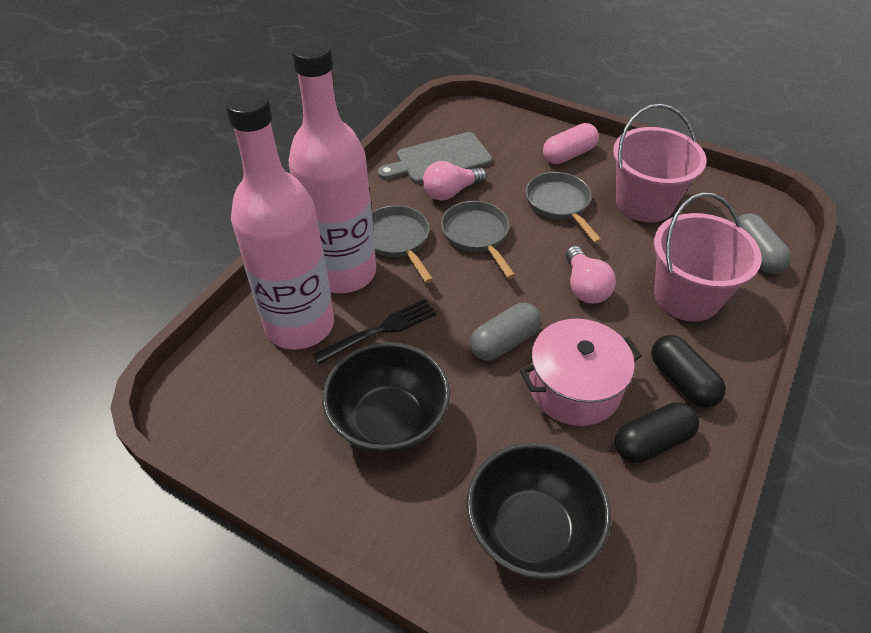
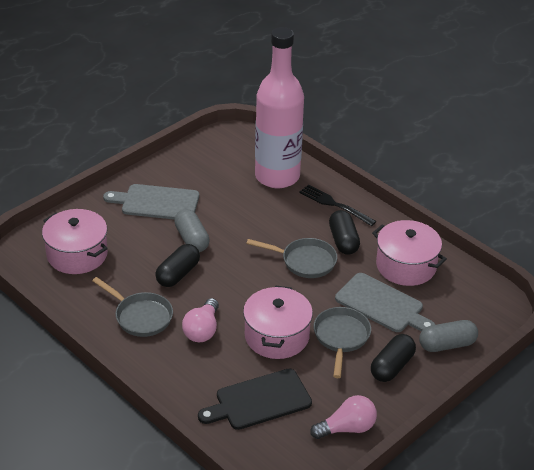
black bowl: 2 -> 0
black capsule: 2 -> 3
black cutting board: 0 -> 1
grey cutting board: 1 -> 2
pink bottle: 2 -> 1
pink bucket: 2 -> 0
pink capsule: 1 -> 0
pink pot: 1 -> 3

